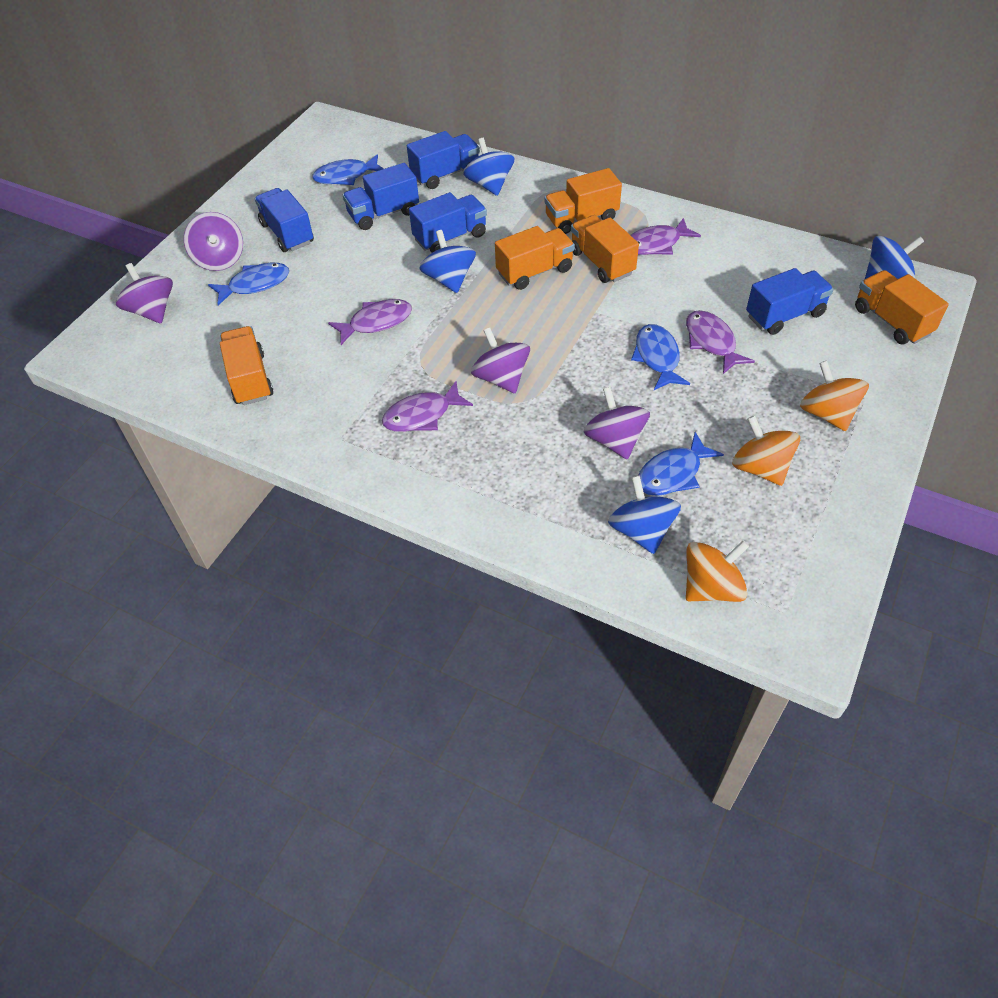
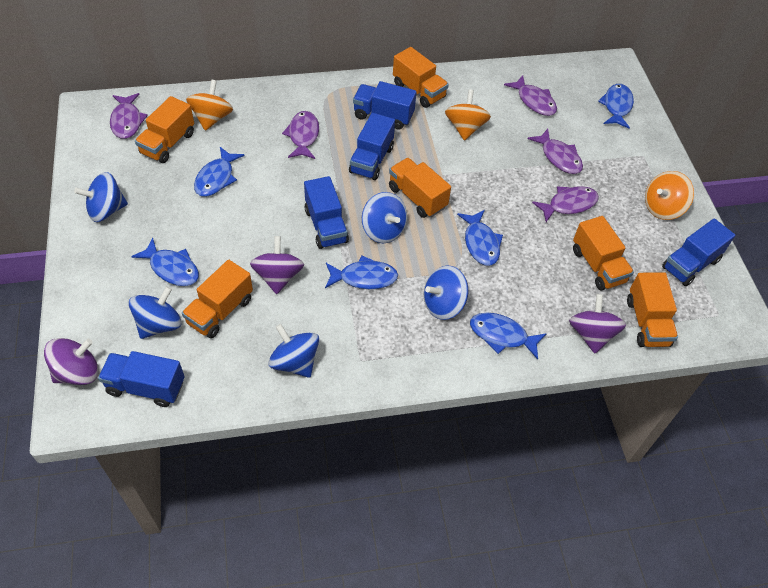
blue fish: 4 -> 6
blue spinning top: 4 -> 5
orange truck: 5 -> 6
purple fish: 4 -> 5
purple spinning top: 4 -> 3

